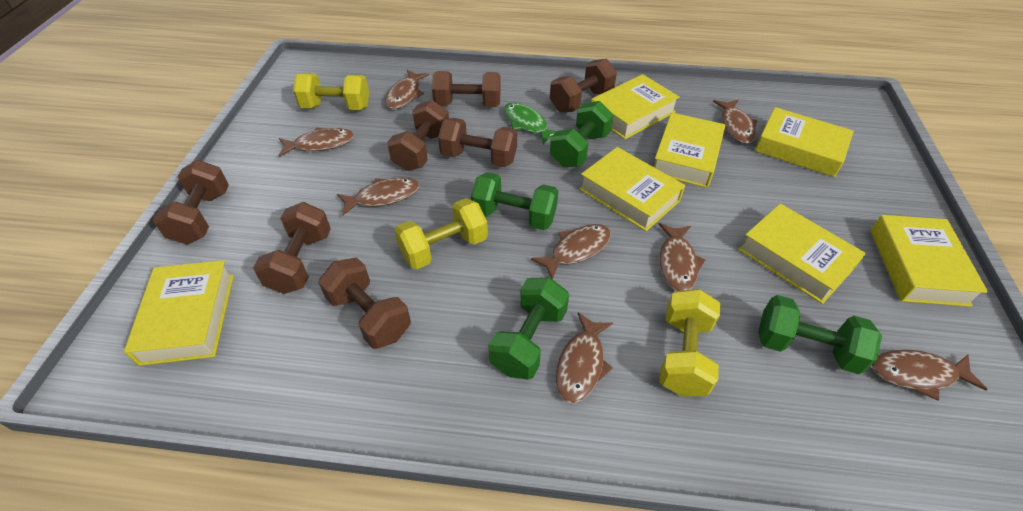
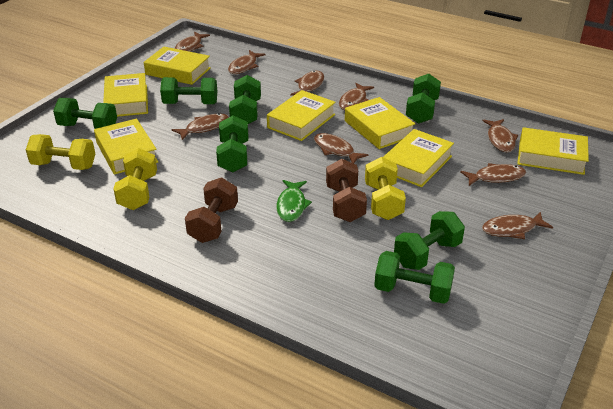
brown dumbbell: 7 -> 2
brown fish: 8 -> 9
green dumbbell: 4 -> 7

